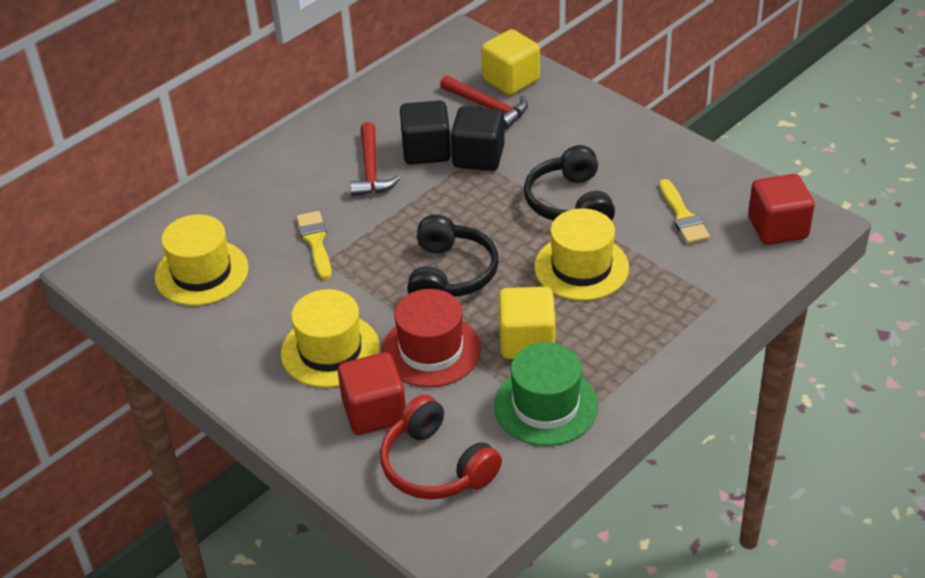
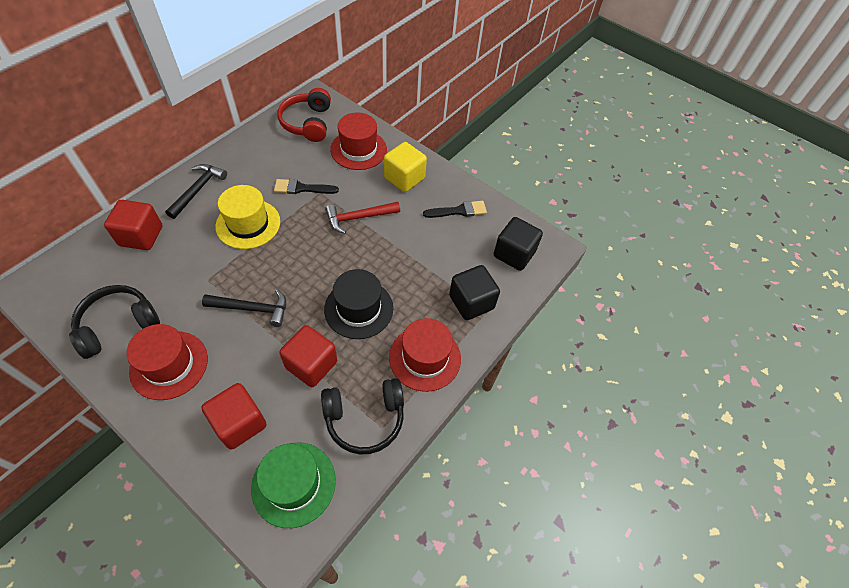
black brush: 0 -> 2
black hammer: 0 -> 2
black hat: 0 -> 1
red cube: 2 -> 3
red hammer: 2 -> 1
red hat: 1 -> 3
yellow brush: 2 -> 0
yellow cube: 2 -> 1
yellow hat: 3 -> 1

